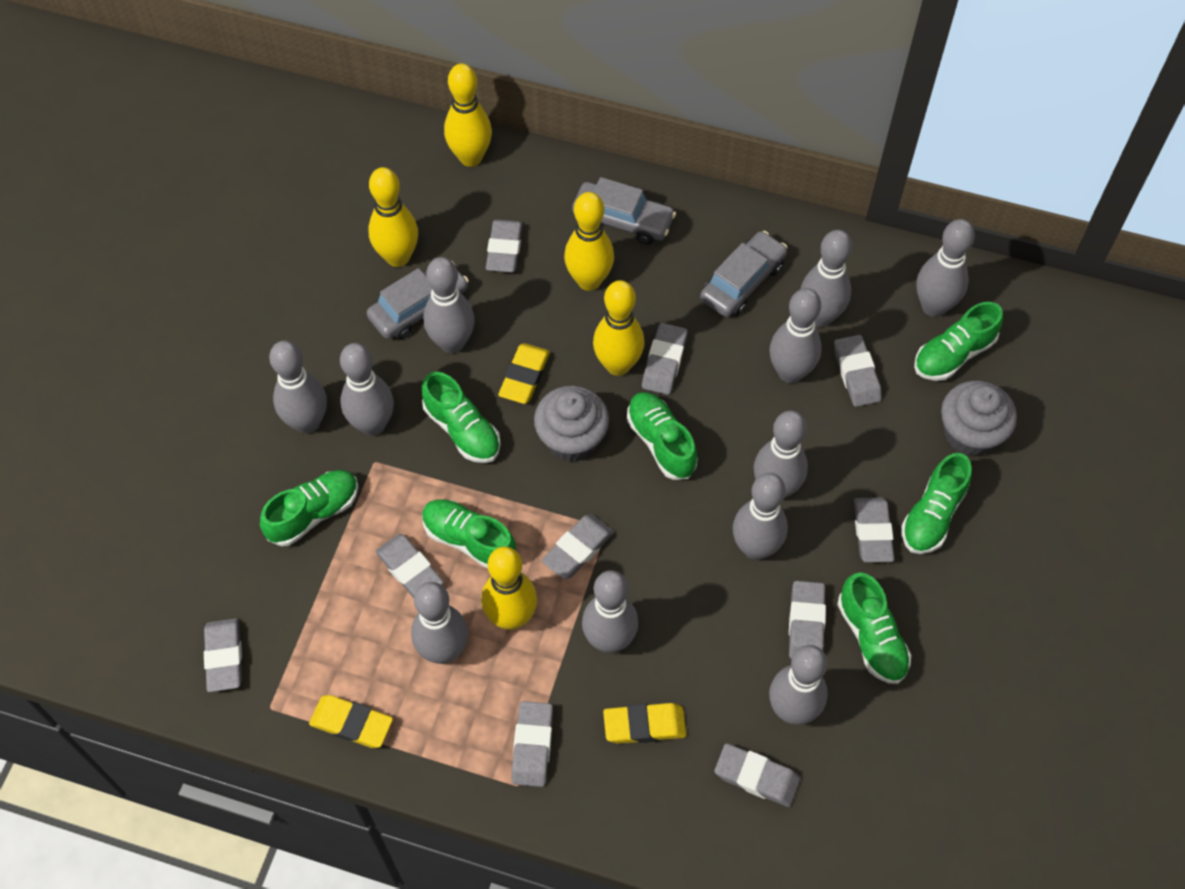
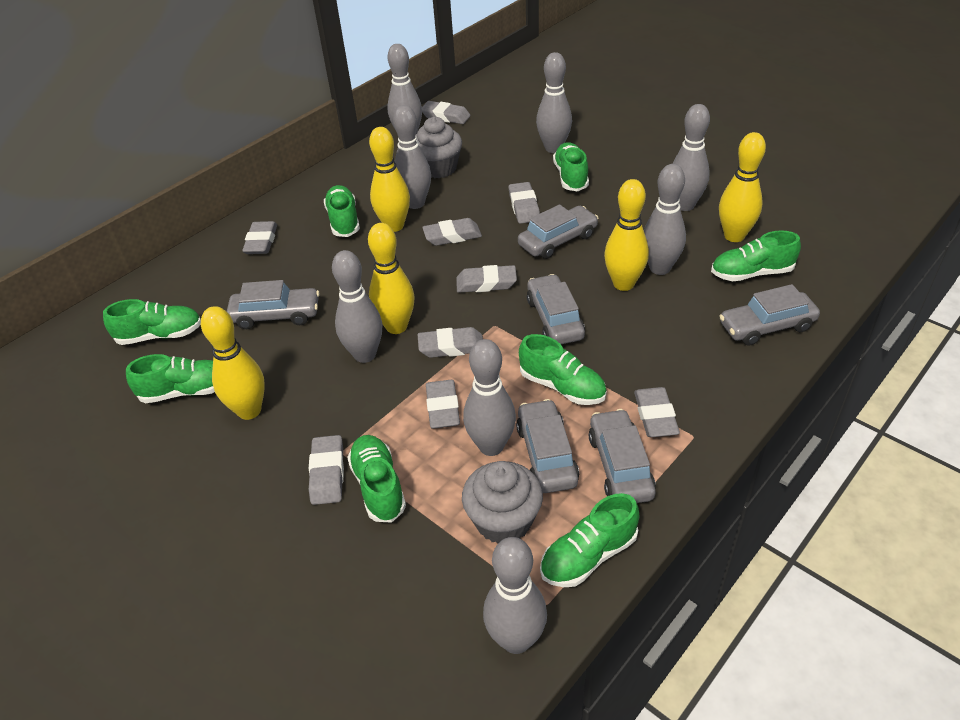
green shoe: 7 -> 8
grey bowling pin: 11 -> 8
grey car: 3 -> 6
grey eraser: 10 -> 9
yellow eraser: 3 -> 0

